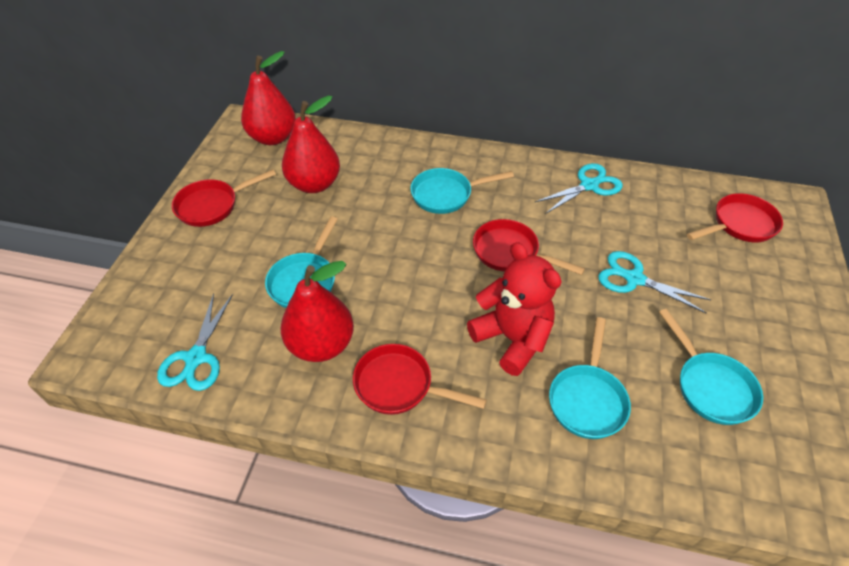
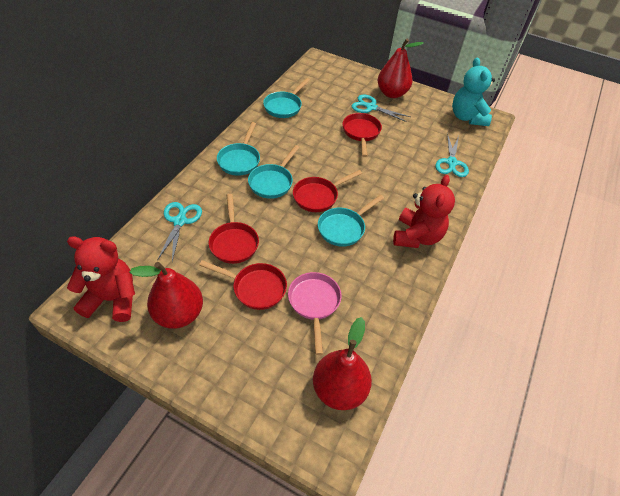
pink pan: 0 -> 1
red teddy bear: 1 -> 2
turquoise teddy bear: 0 -> 1

